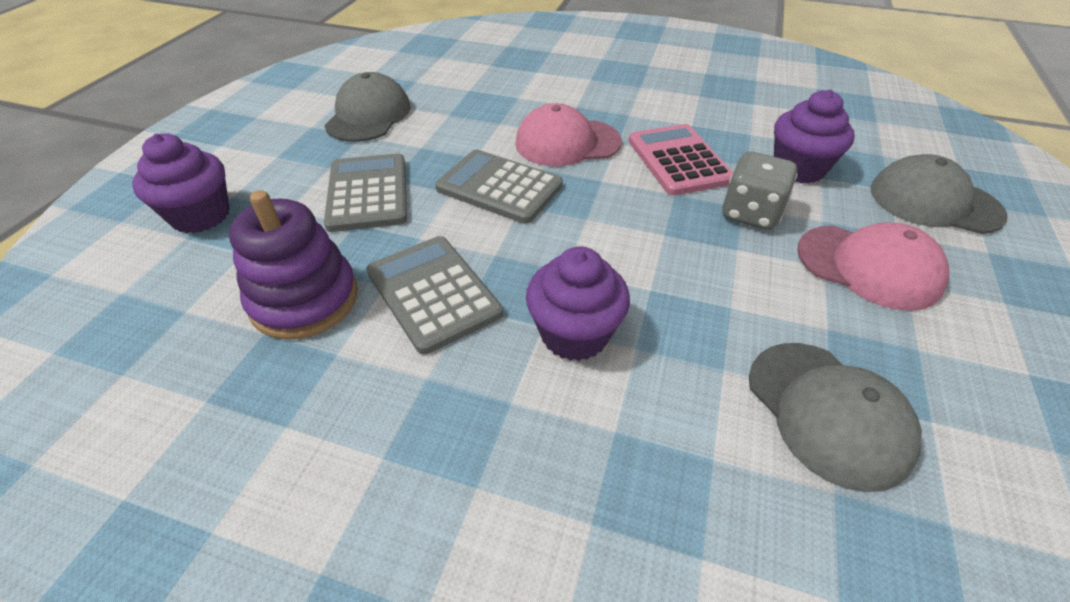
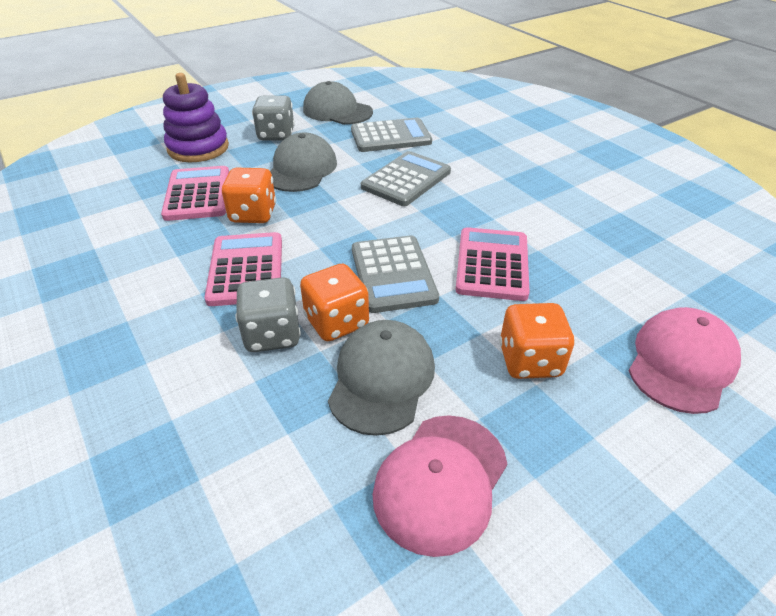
grey dice: 1 -> 2
orange dice: 0 -> 3
pink calculator: 1 -> 3
purple cupcake: 3 -> 0

